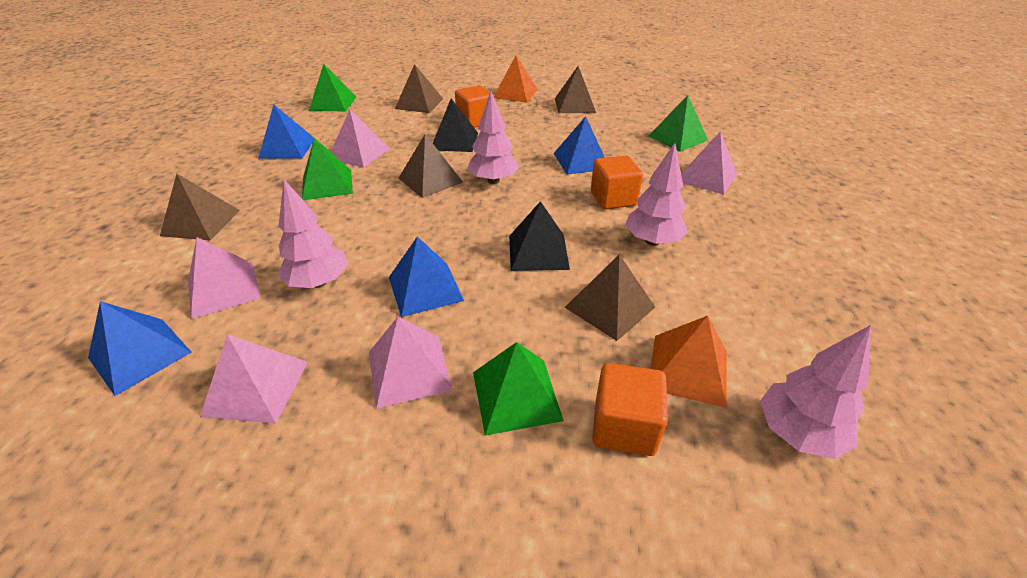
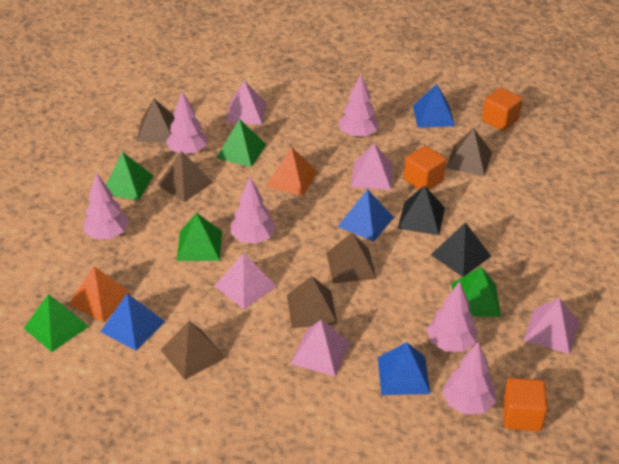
brown pyramid: 5 -> 6
green pyramid: 4 -> 5
pink tree: 4 -> 6

